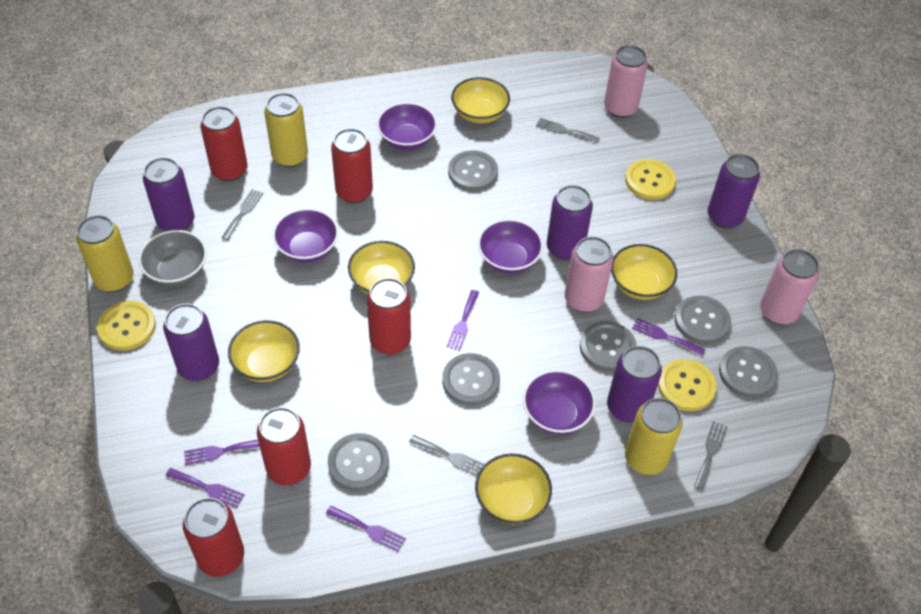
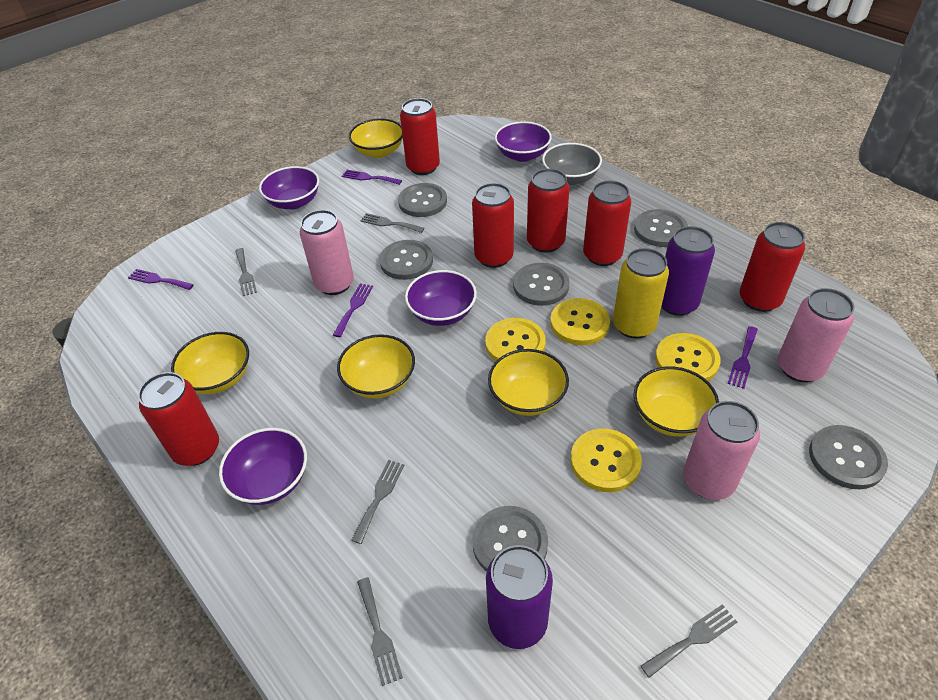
grey fork: 4 -> 5
purple can: 5 -> 2
purple fork: 5 -> 4
red can: 5 -> 6
yellow button: 3 -> 4
yellow can: 3 -> 1

